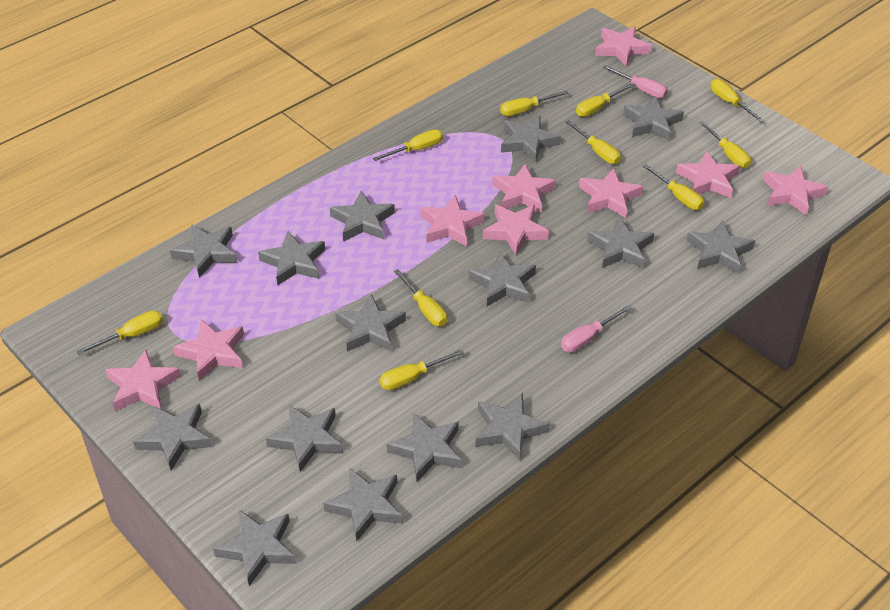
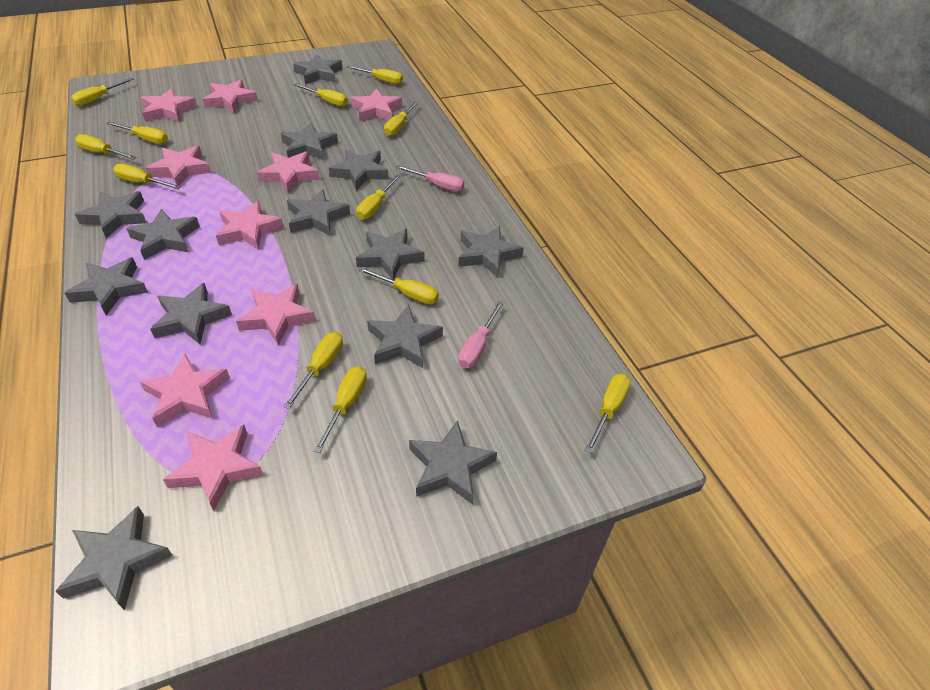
grey star: 15 -> 13
yellow screwdriver: 10 -> 12

